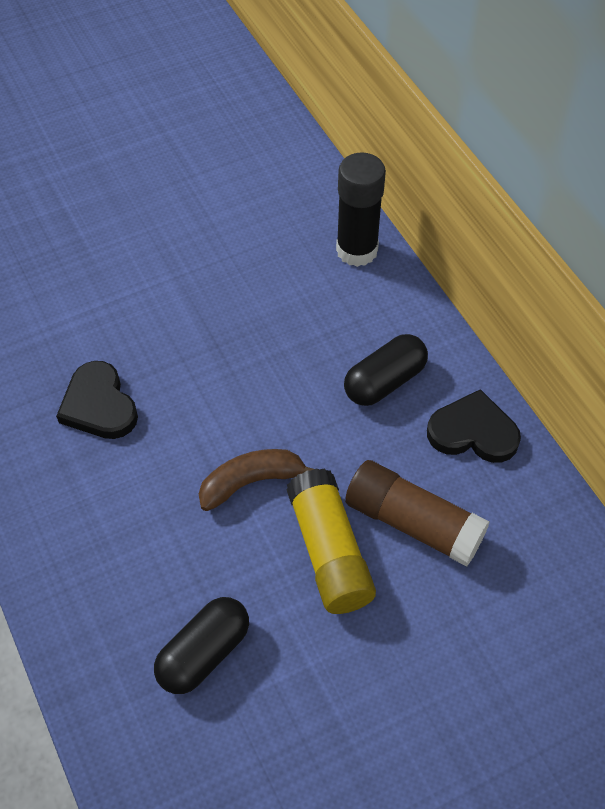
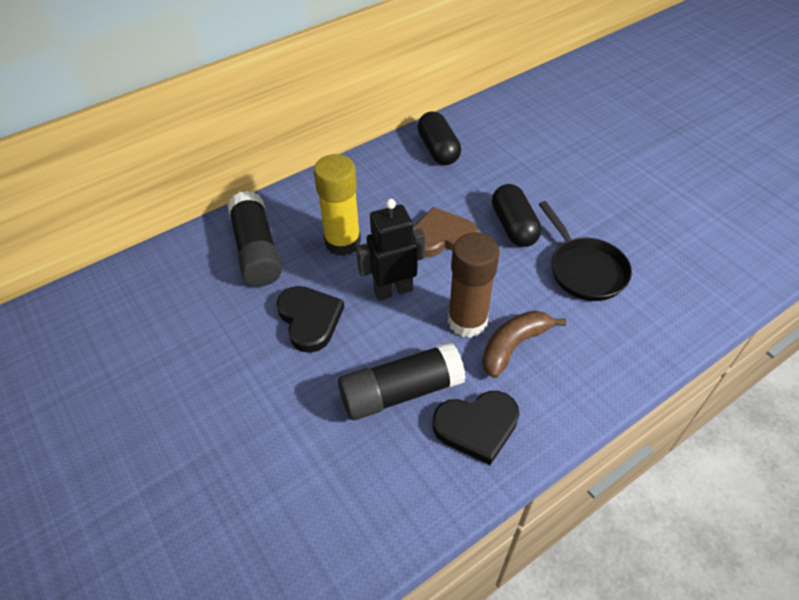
black glue stick: 1 -> 2
black pan: 0 -> 1
black robot: 0 -> 1
brown heart: 0 -> 1

